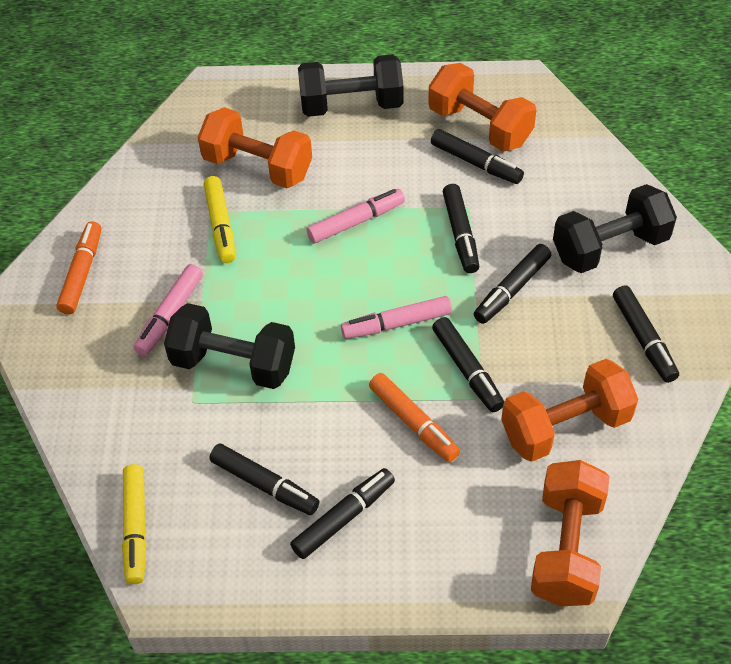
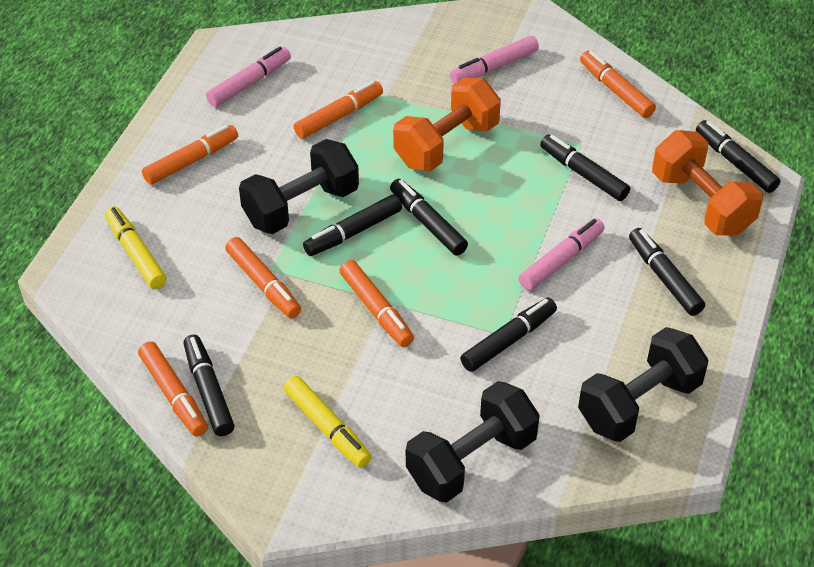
orange dumbbell: 4 -> 2
orange marker: 2 -> 6

